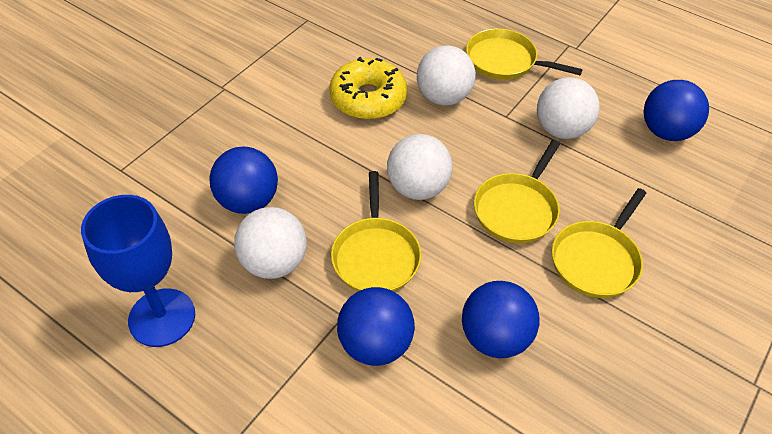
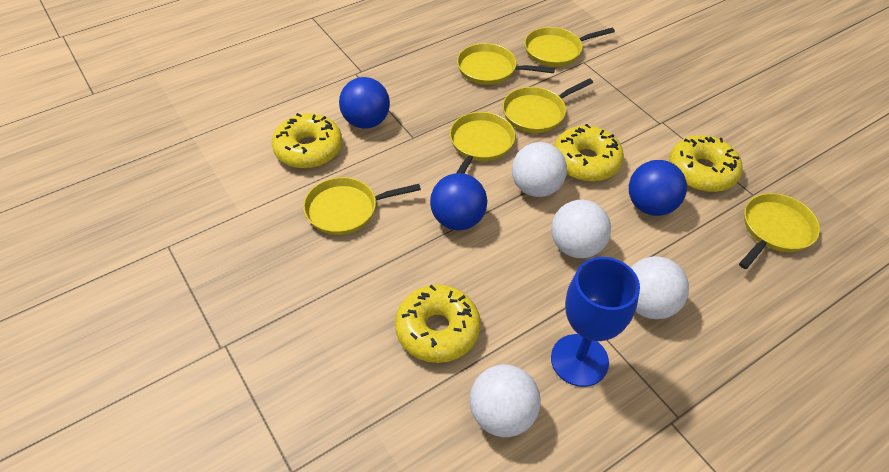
blue ball: 4 -> 3
yellow donut: 1 -> 4
yellow pan: 4 -> 6

